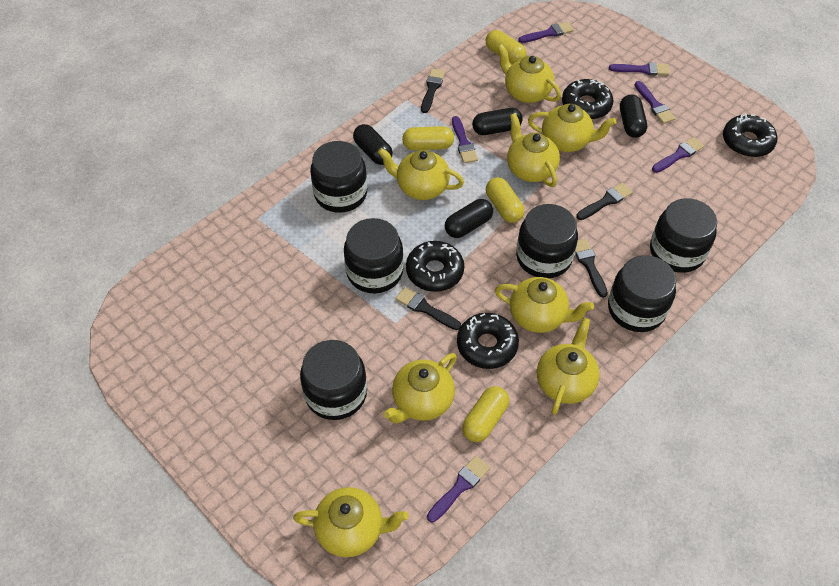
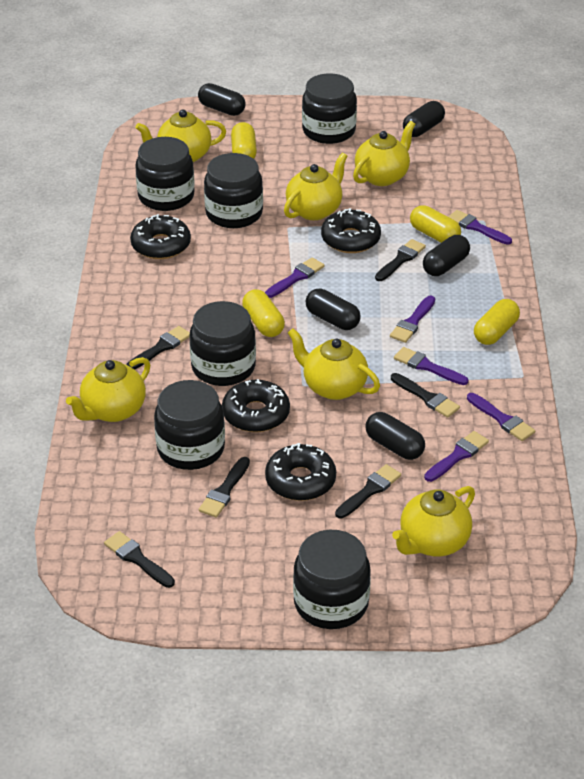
black brush: 4 -> 6
black capsule: 4 -> 5
yellow teapot: 8 -> 6

